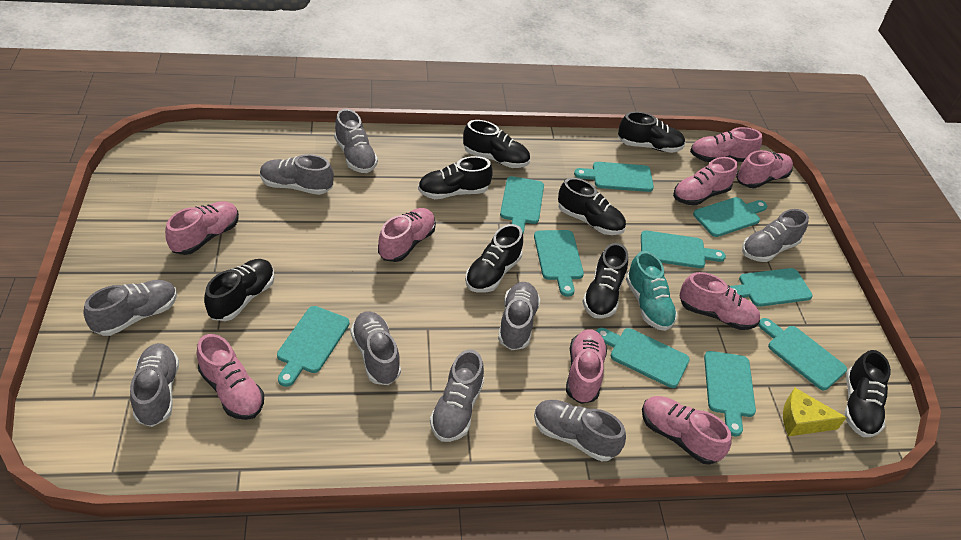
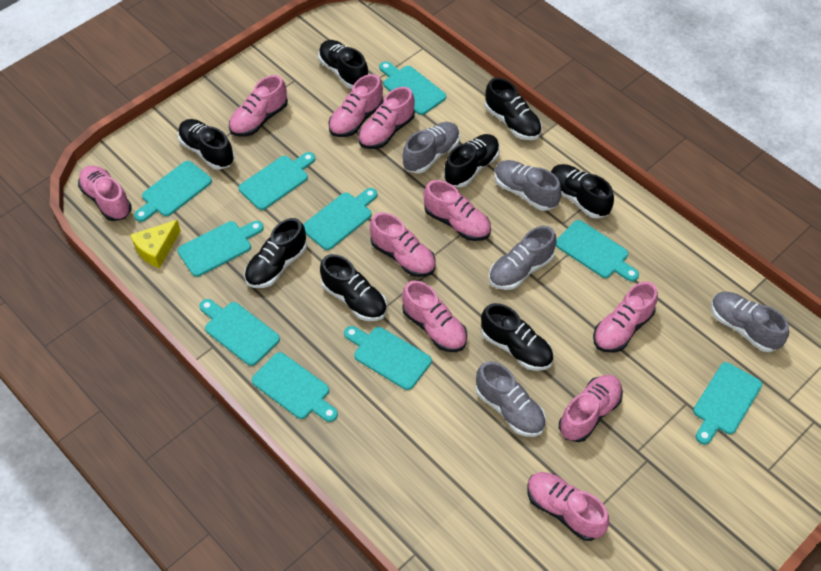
grey shoe: 9 -> 5
pink shoe: 9 -> 10
turquoise shoe: 1 -> 0

